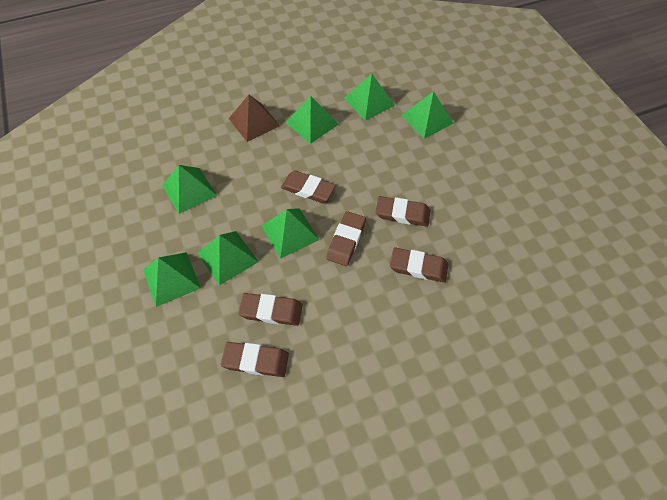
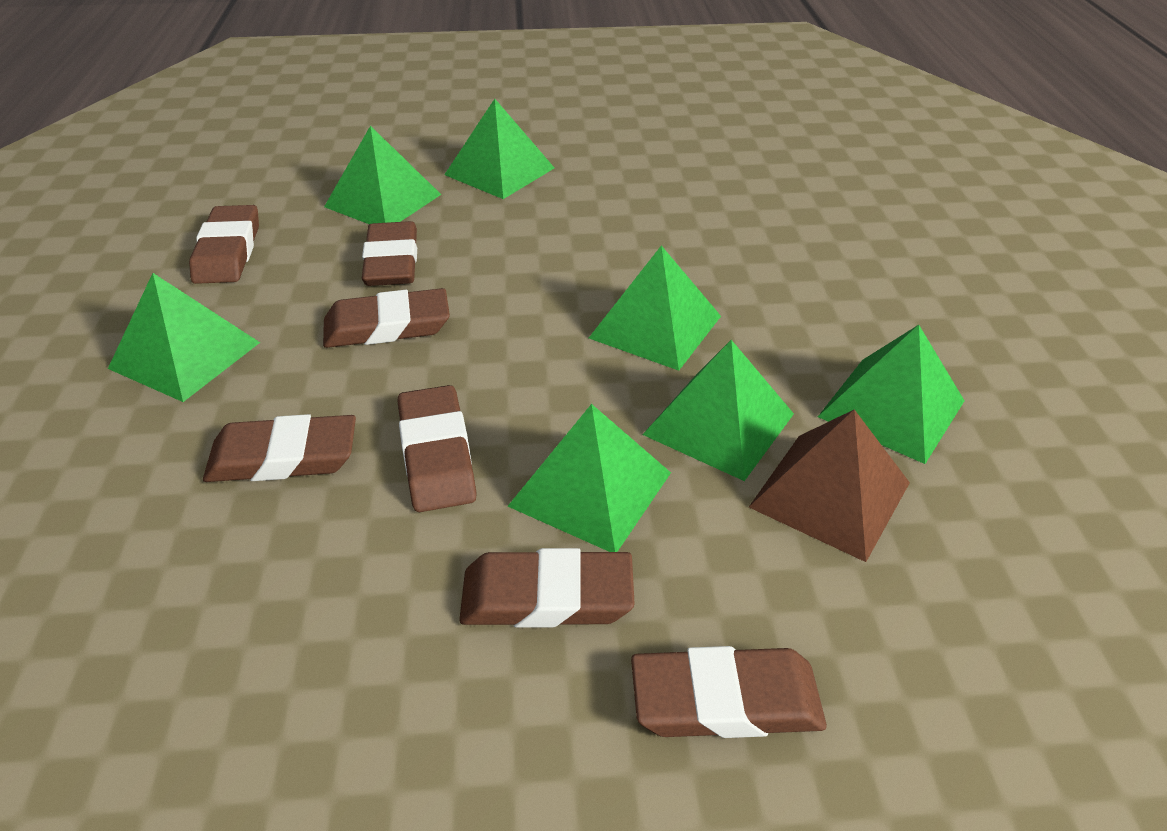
brown eraser: 6 -> 7

